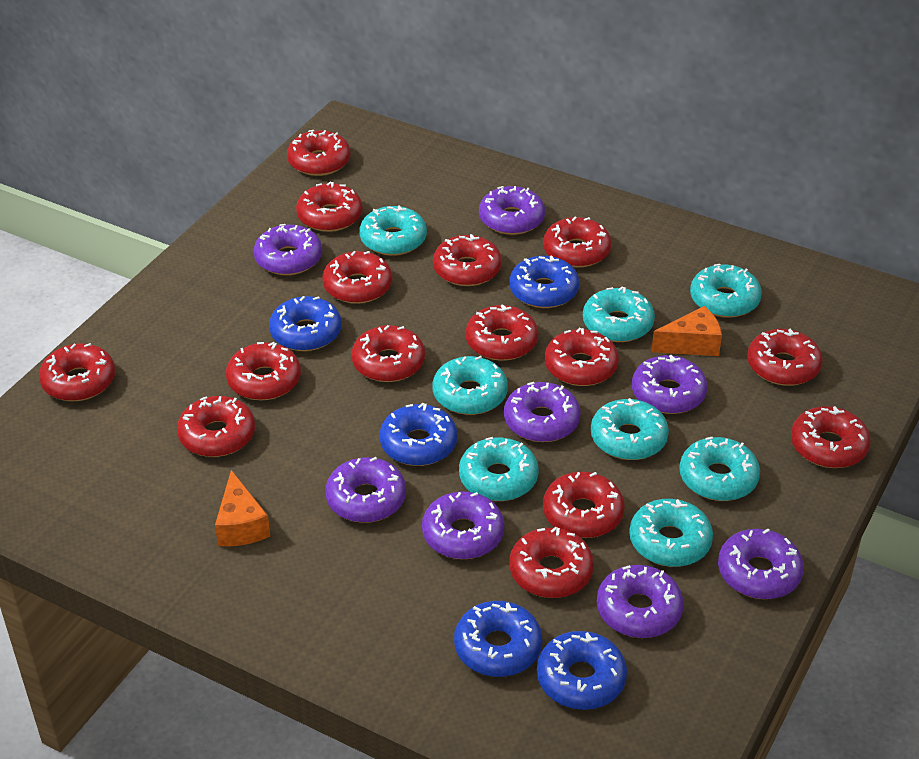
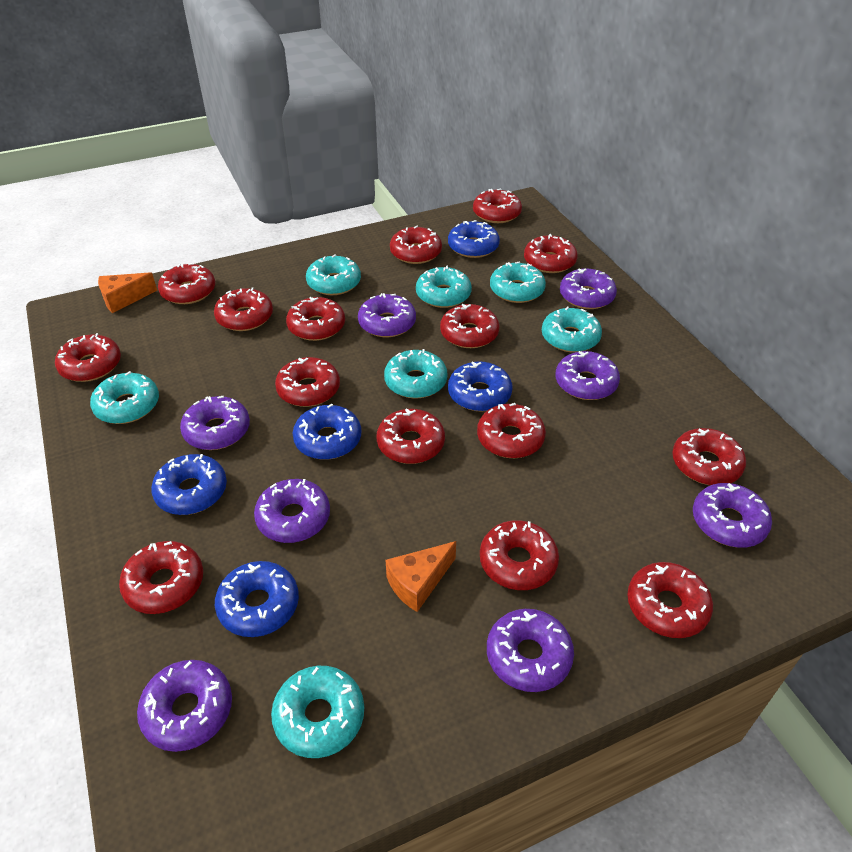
turquoise donut: 8 -> 7

